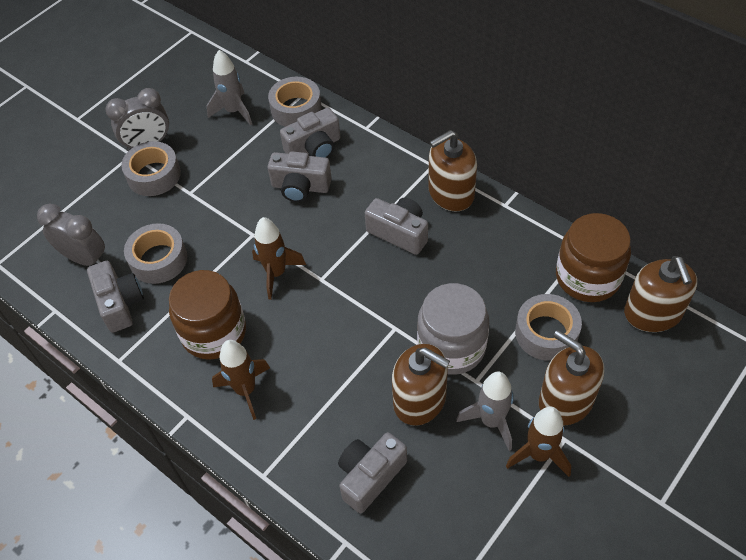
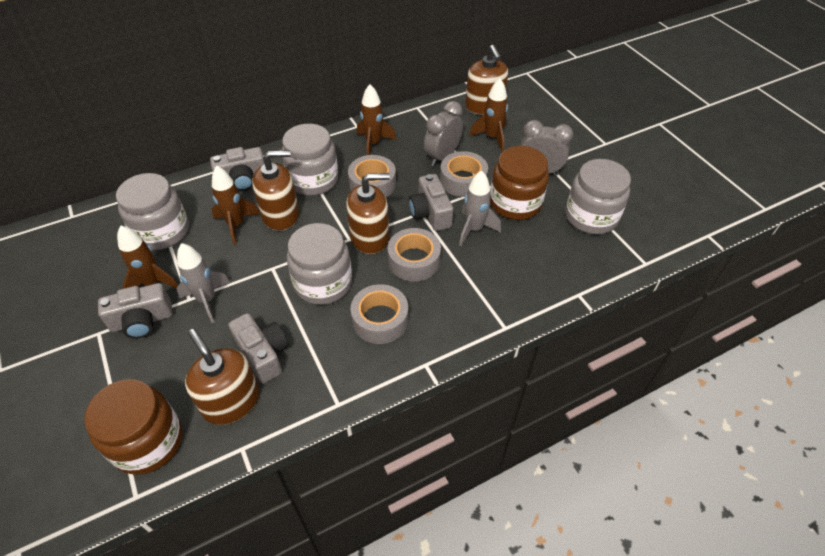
brown rocket: 3 -> 4
grey camera: 5 -> 4
grey jar: 1 -> 4

